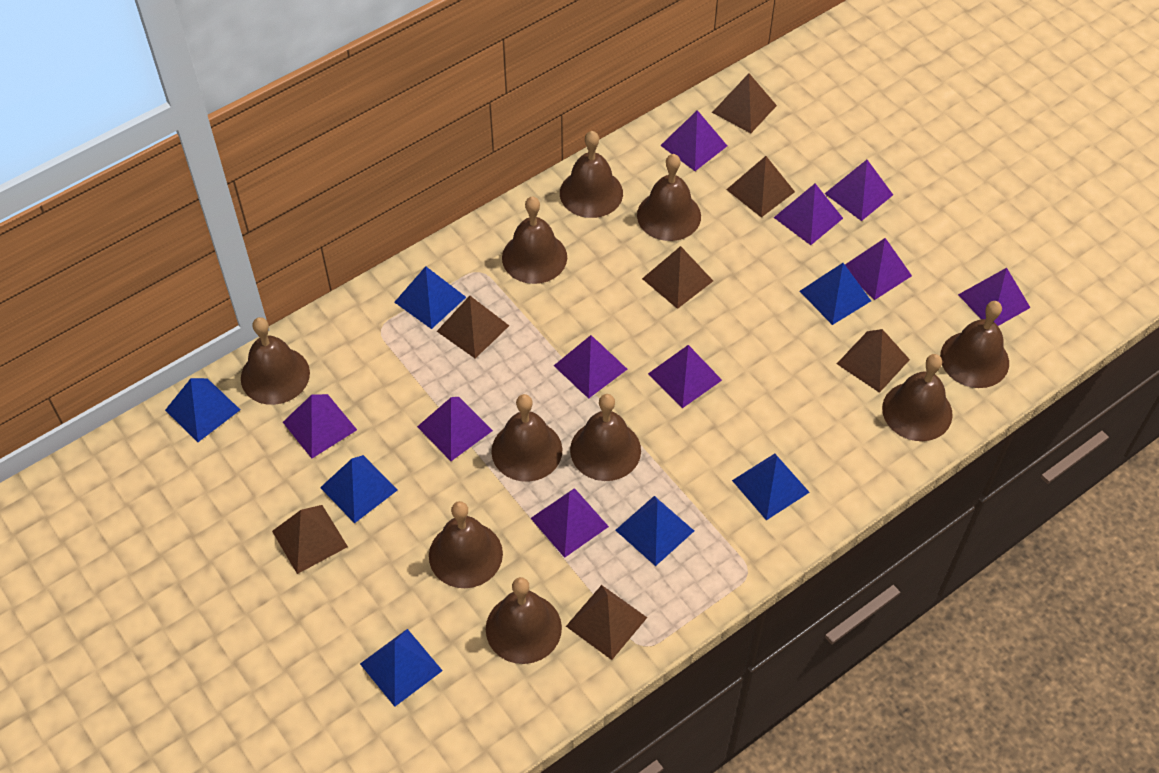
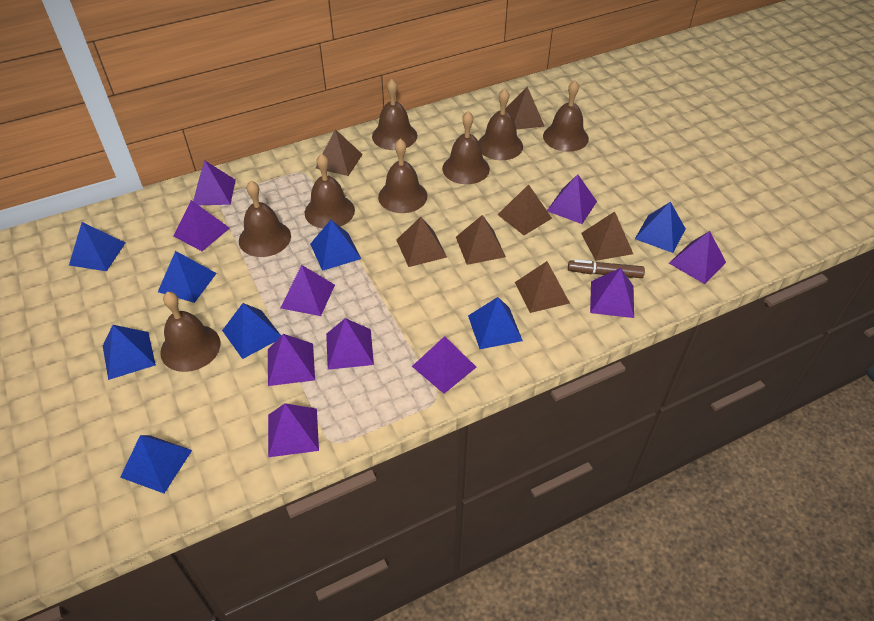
blue pyramid: 7 -> 8
brown bell: 10 -> 8
brown marker: 0 -> 1

